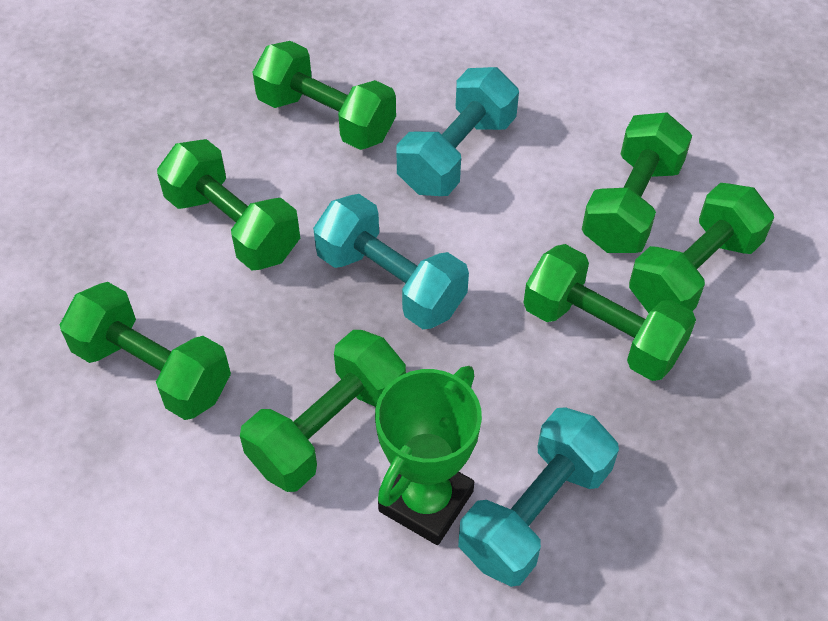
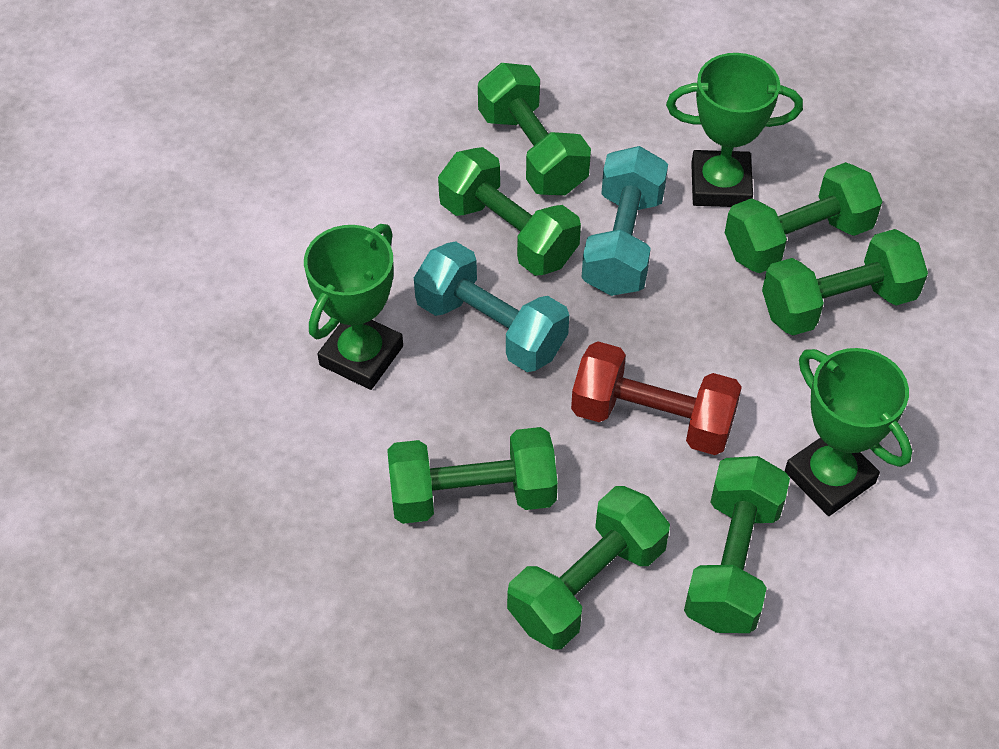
green trophy: 1 -> 3
red dumbbell: 0 -> 1
turquoise dumbbell: 3 -> 2

